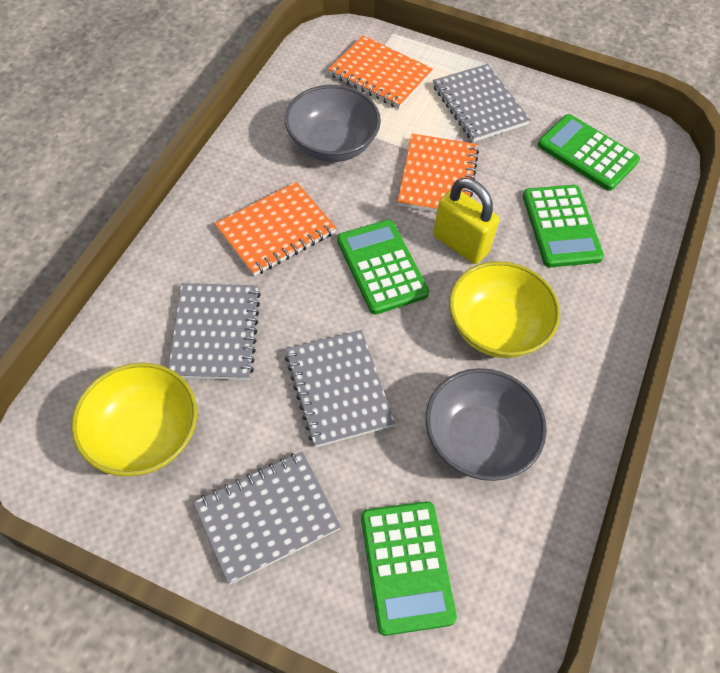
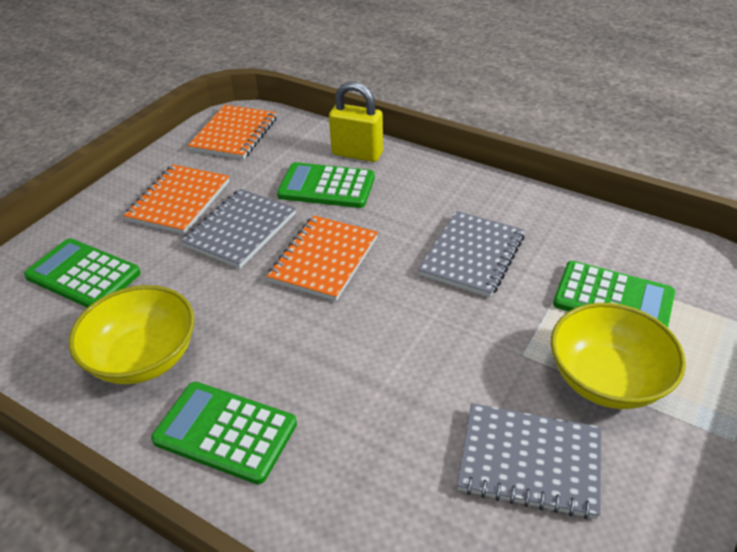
grey bowl: 2 -> 0
grey notebook: 4 -> 3

